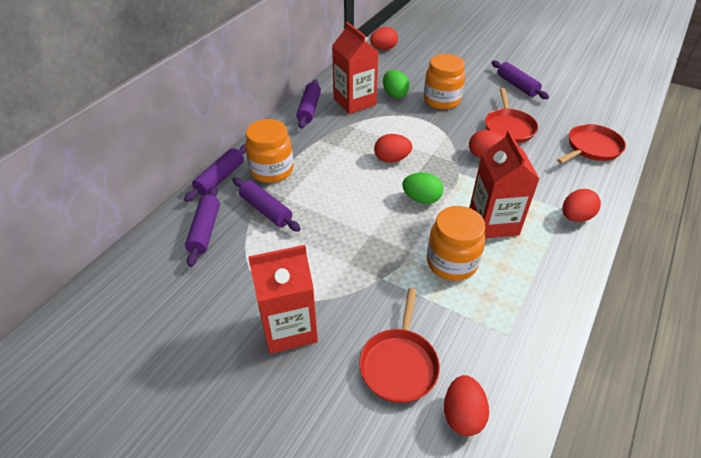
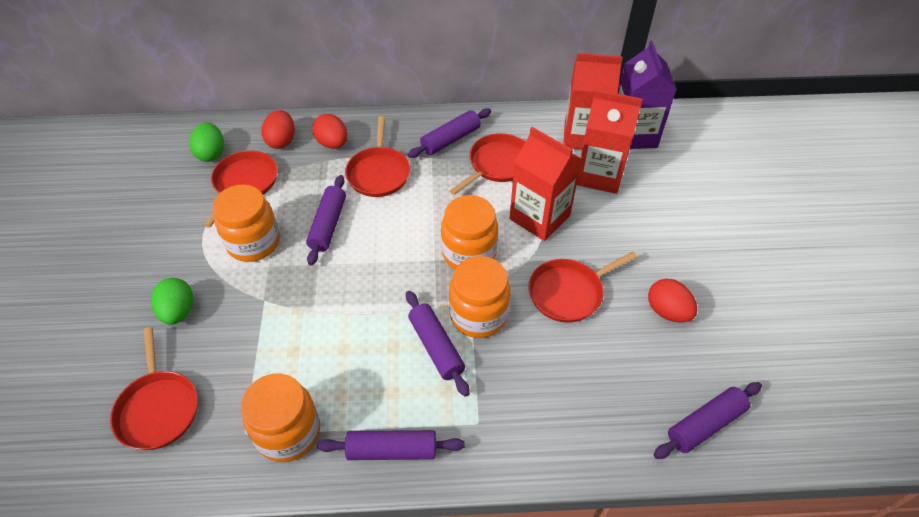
orange jar: 3 -> 4
purple carton: 0 -> 1
red egg: 5 -> 3
red pan: 3 -> 5

